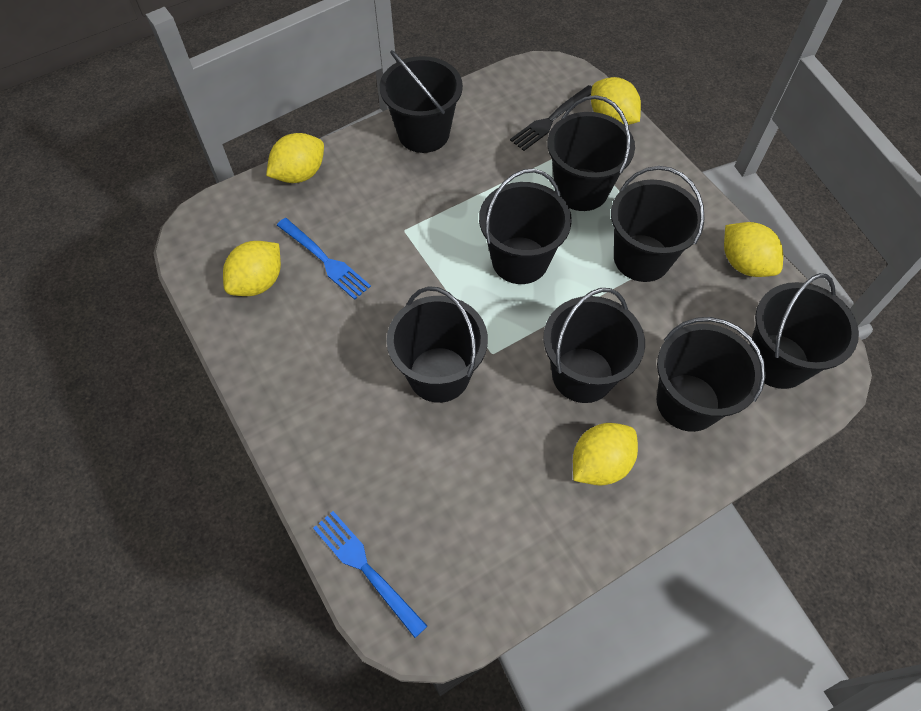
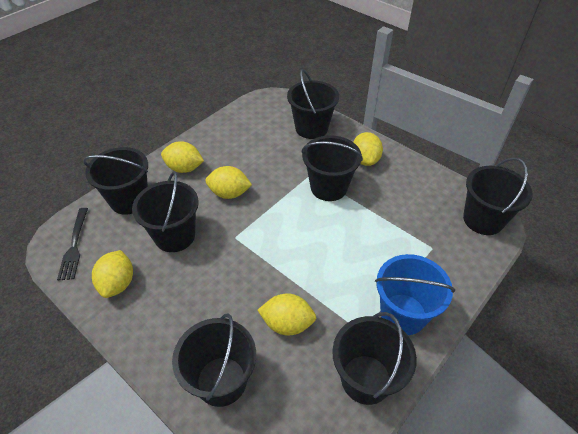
black bucket: 8 -> 7
blue bucket: 0 -> 1
blue fork: 2 -> 0

